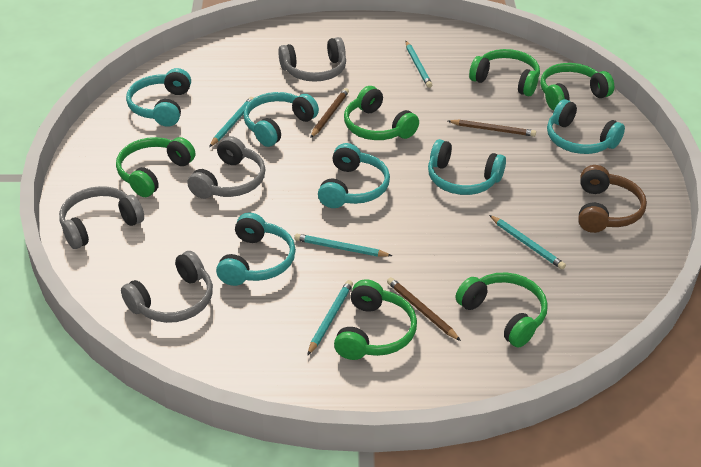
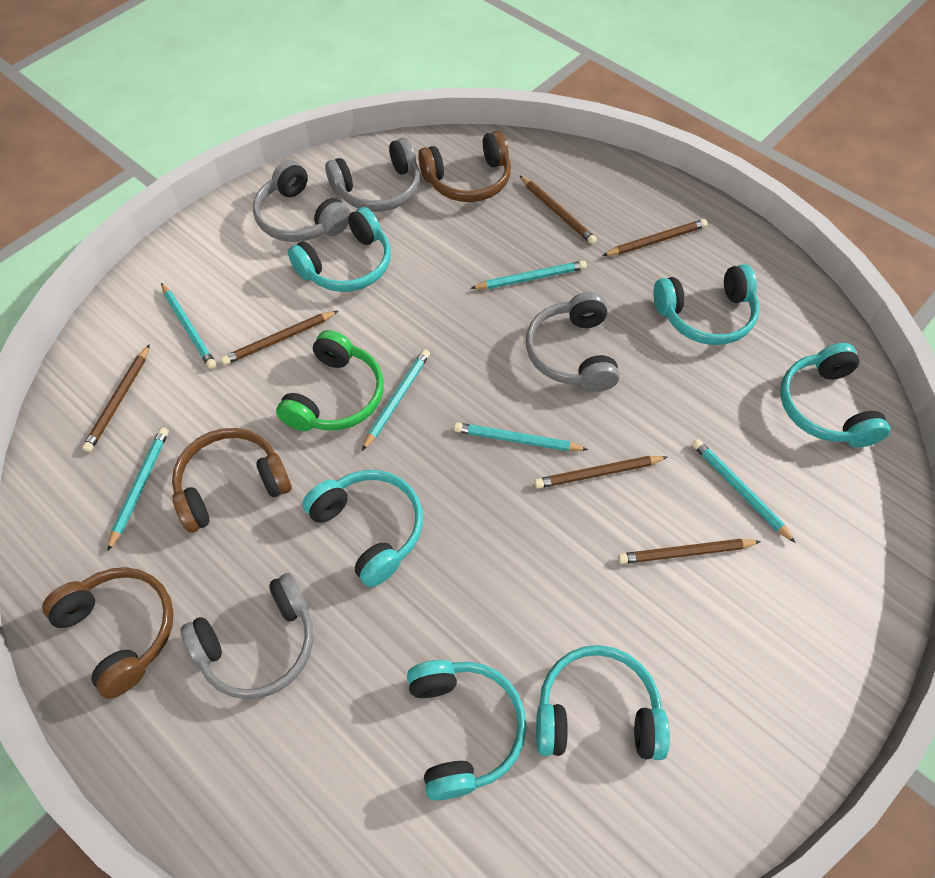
brown headphones: 1 -> 3
brown pencil: 3 -> 6
green headphones: 6 -> 1
turquoise pencil: 5 -> 6

